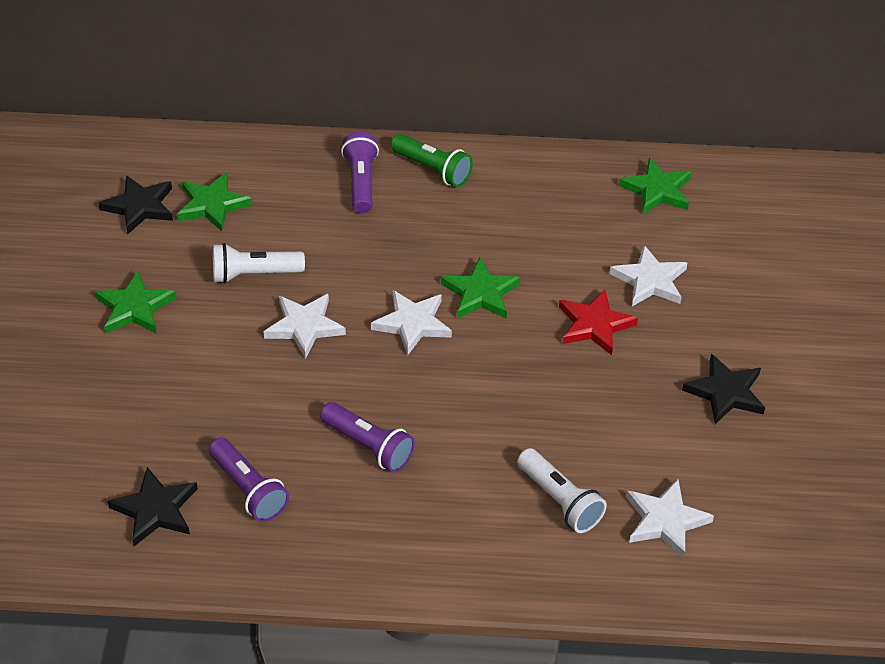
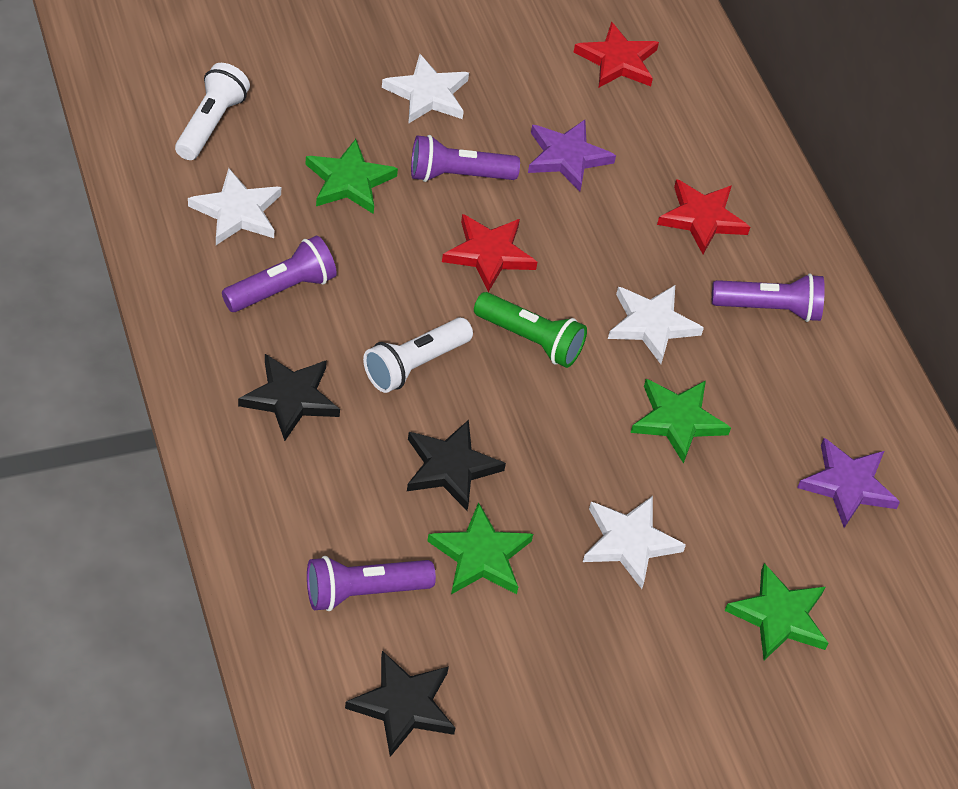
purple flashlight: 3 -> 4
purple star: 0 -> 2
red star: 1 -> 3

